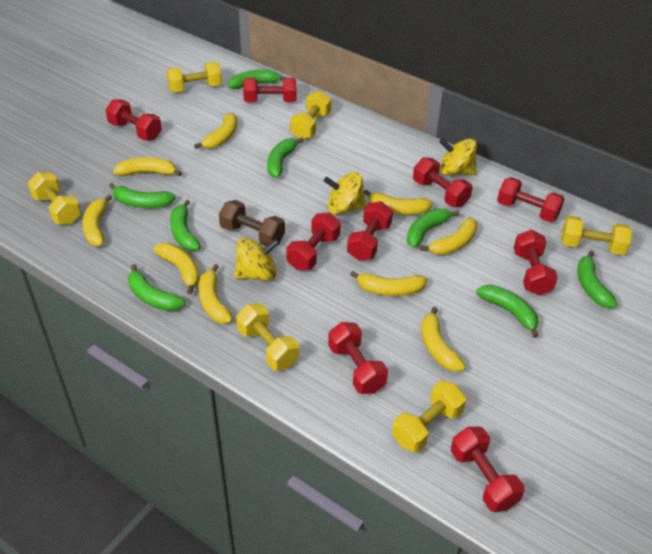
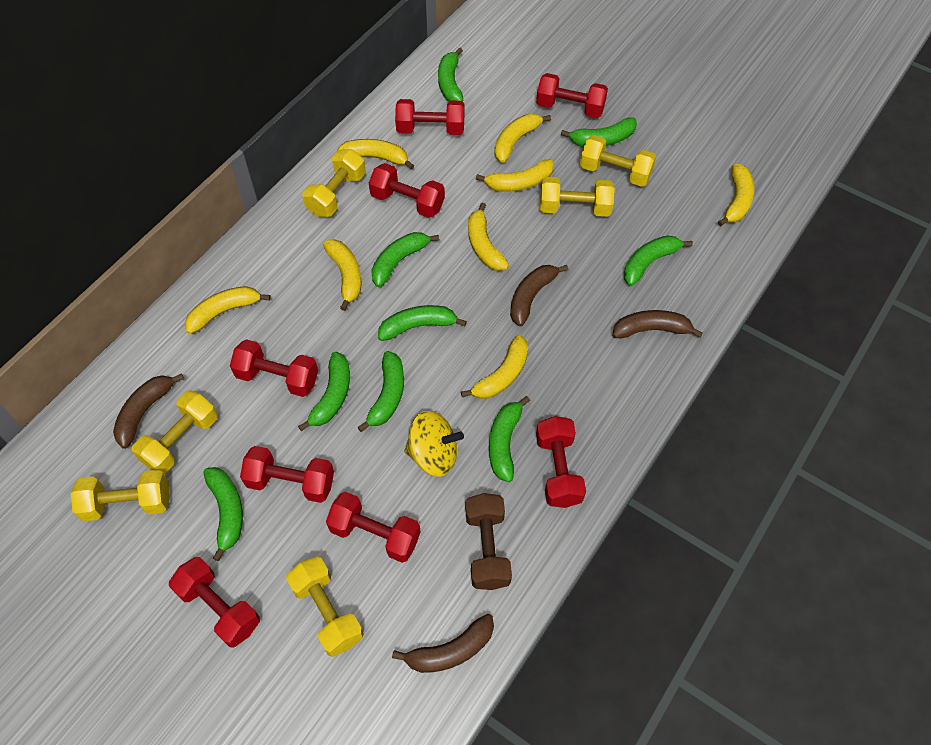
brown banana: 0 -> 4
green banana: 8 -> 9
red dumbbell: 9 -> 8
yellow banana: 9 -> 8
yellow spinning top: 3 -> 1

